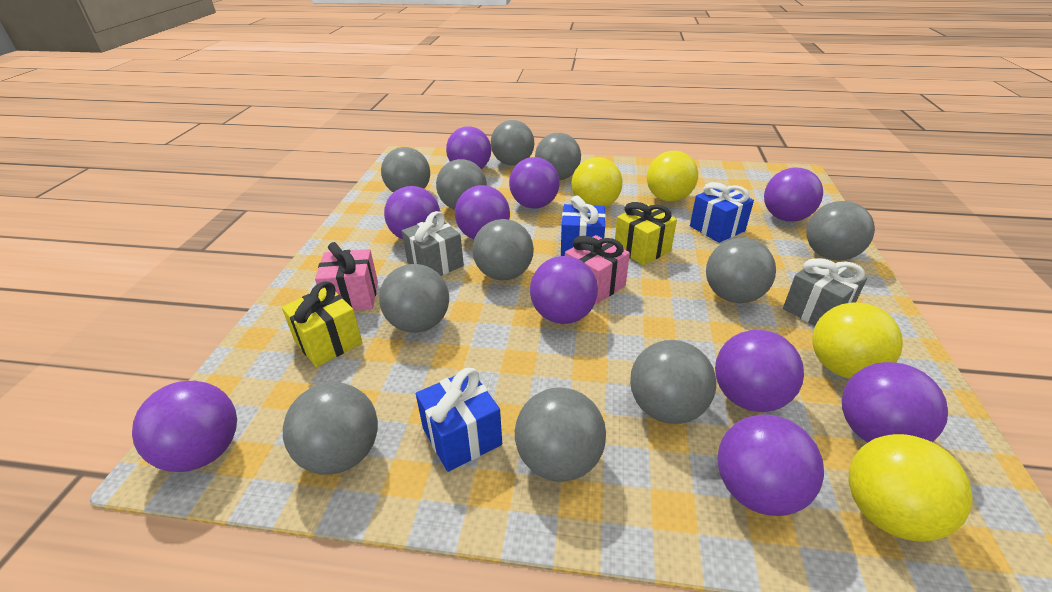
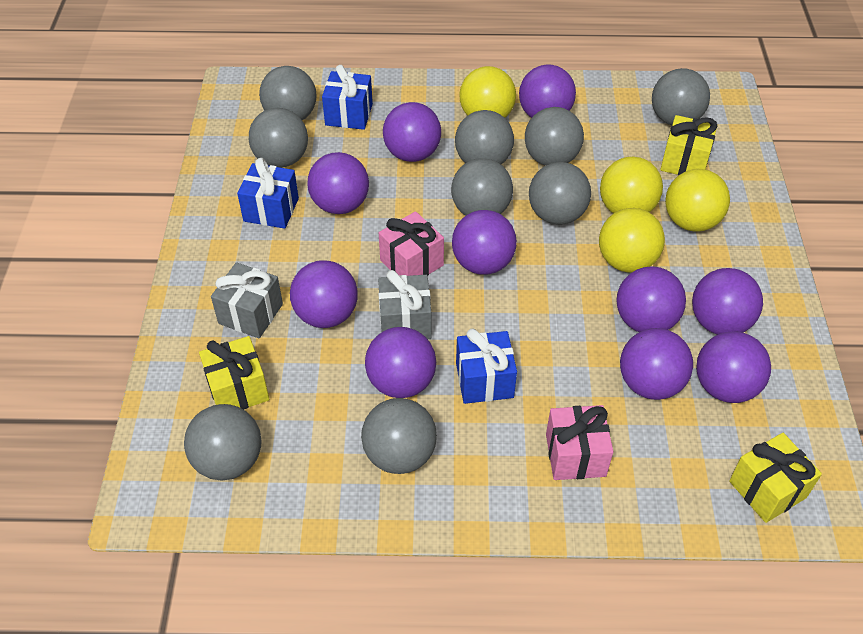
grey ball: 11 -> 9
yellow gift: 2 -> 3

